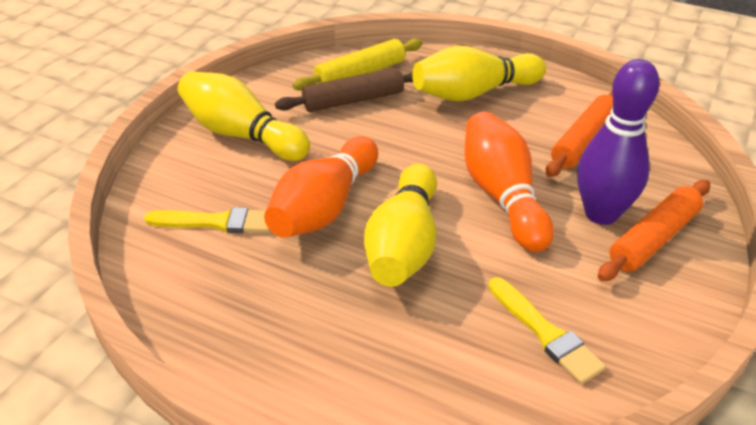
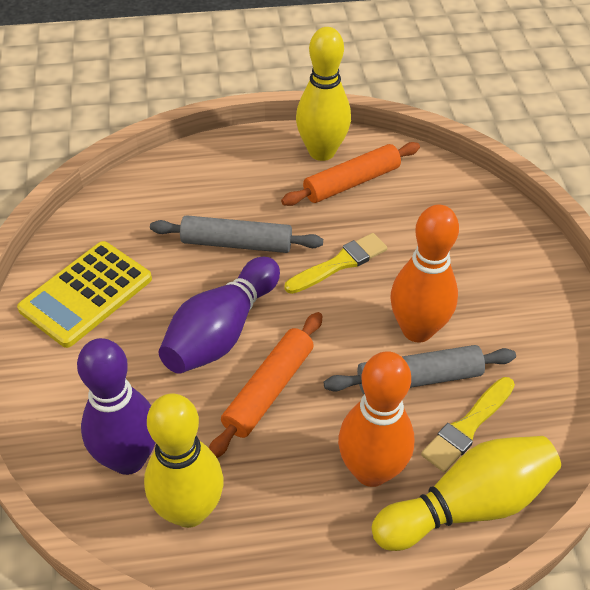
brown rolling pin: 1 -> 0
grey rolling pin: 0 -> 2
purple bowling pin: 1 -> 2
yellow calculator: 0 -> 1
yellow rolling pin: 1 -> 0

